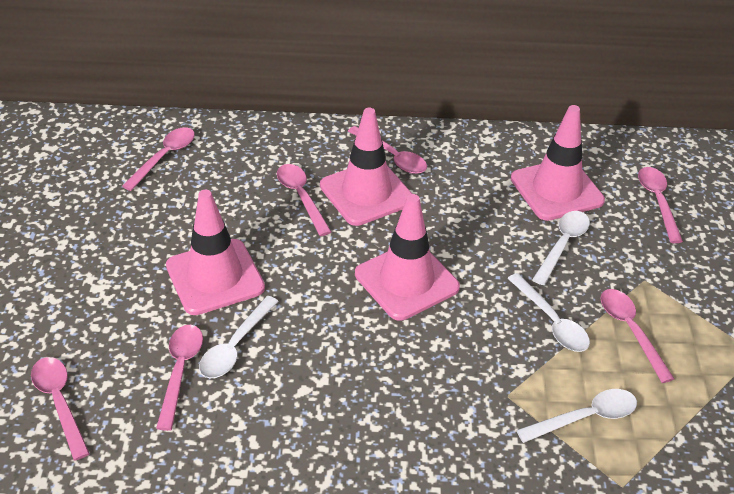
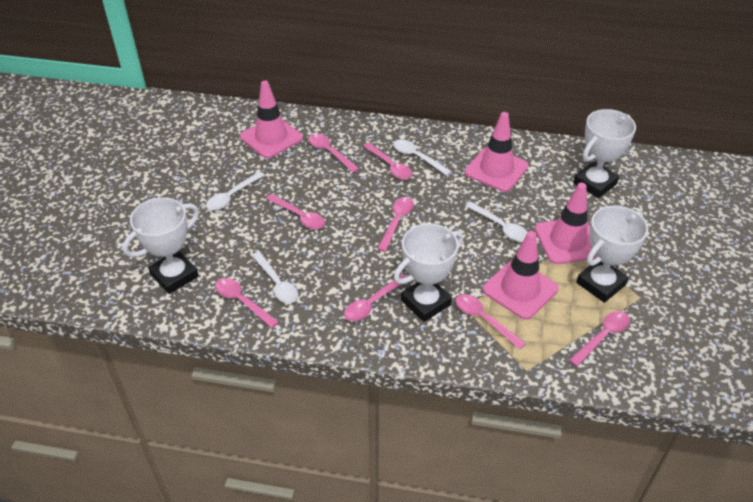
pink spoon: 7 -> 8
white trophy: 0 -> 4

